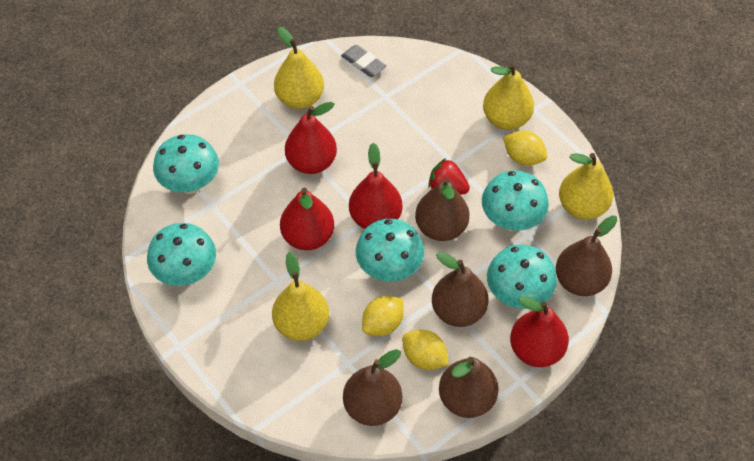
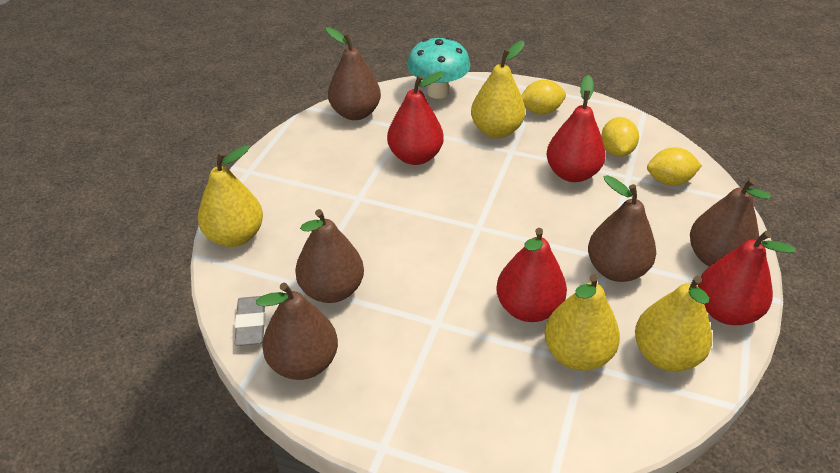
red strawberry: 1 -> 0
turquoise mushroom: 5 -> 1

